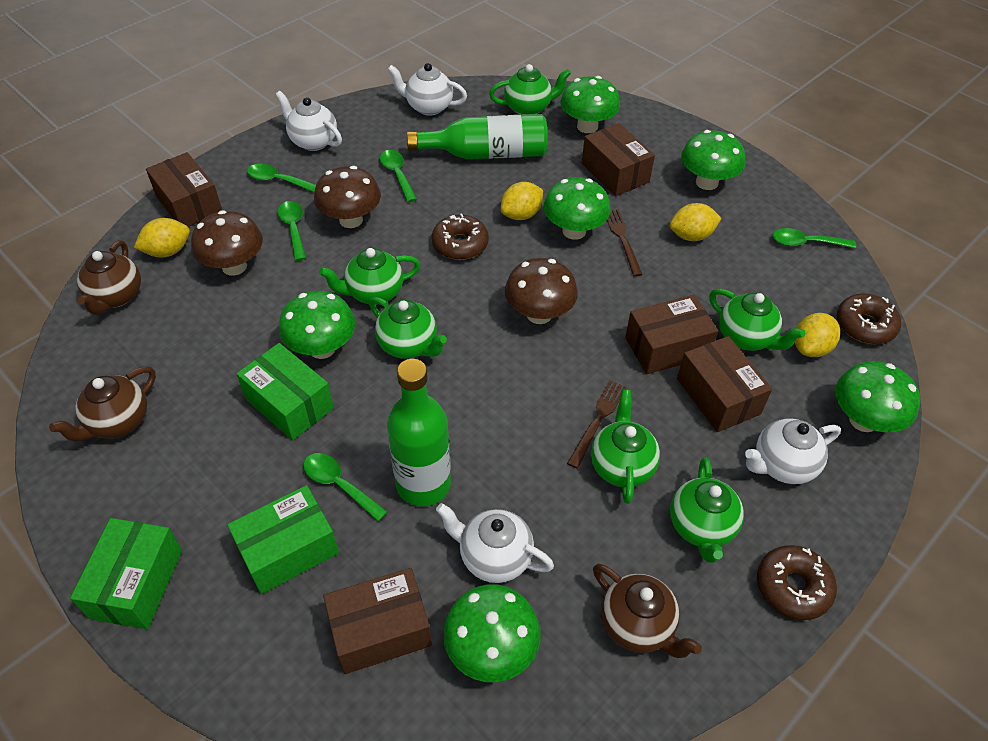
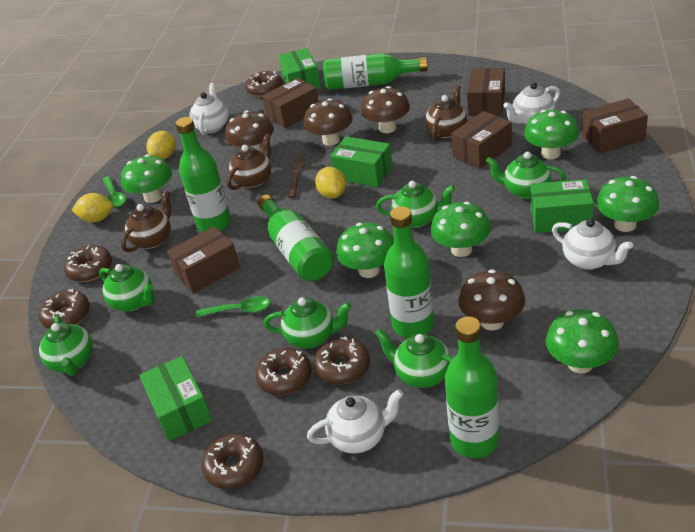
brown donut: 3 -> 6
brown fork: 2 -> 1
brown mushroom: 3 -> 4
green bottle: 2 -> 5
green box: 3 -> 4
green spoon: 5 -> 2
yellow lemon: 4 -> 3

